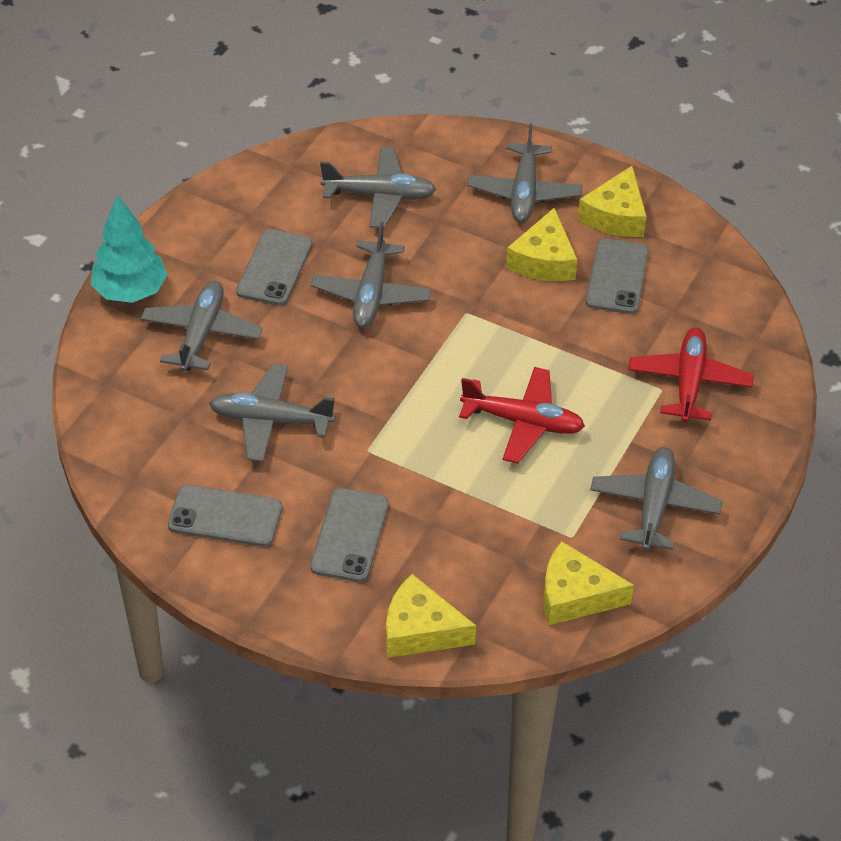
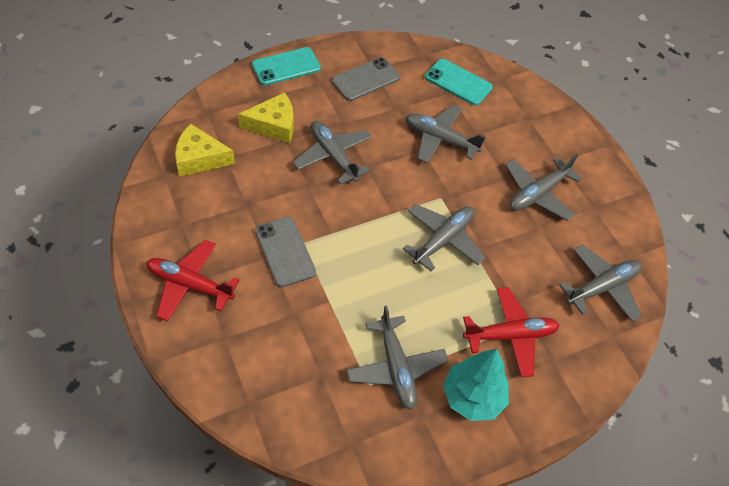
grey phone: 4 -> 2
turquoise phone: 0 -> 2
yellow cheese: 4 -> 2

